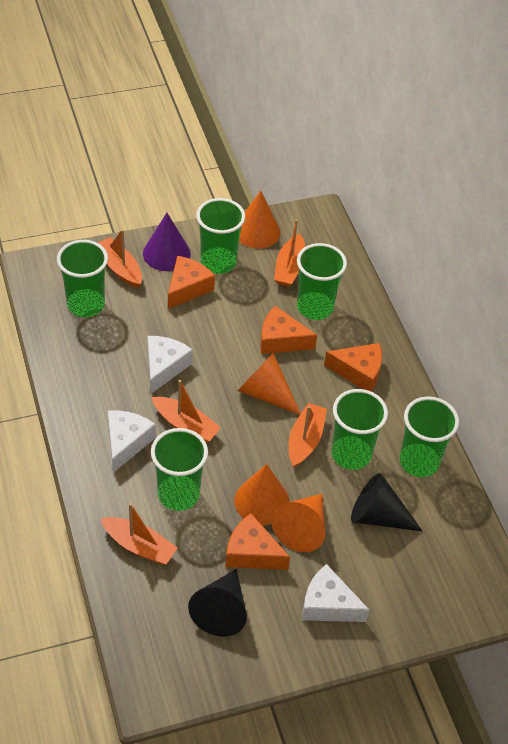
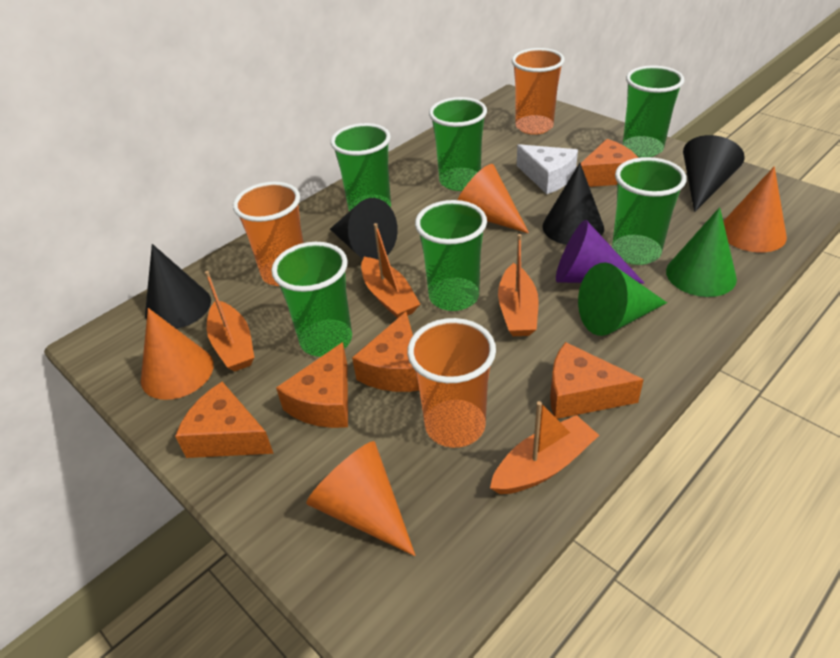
black cone: 2 -> 4
green cone: 0 -> 2
orange boat: 5 -> 4
orange cheese: 4 -> 5
orange cup: 0 -> 3
white cheese: 3 -> 1

